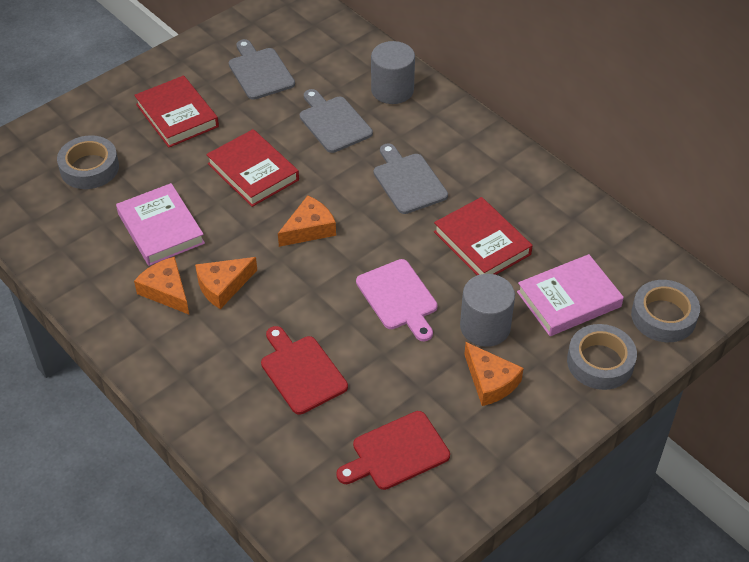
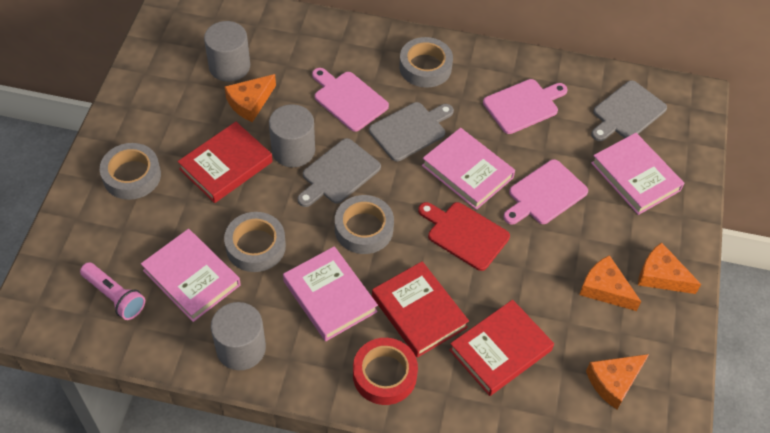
grey cylinder: 2 -> 3
grey tape: 3 -> 4
pink book: 2 -> 4
pink cutting board: 1 -> 3
pink flashlight: 0 -> 1
red cutting board: 2 -> 1
red tape: 0 -> 1

